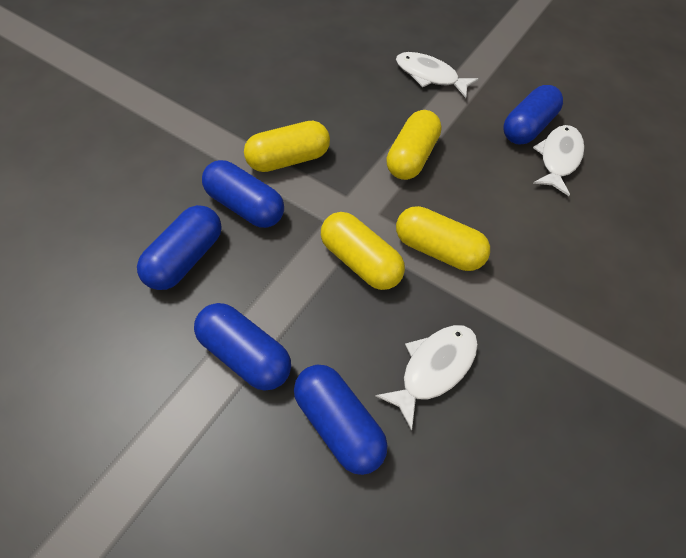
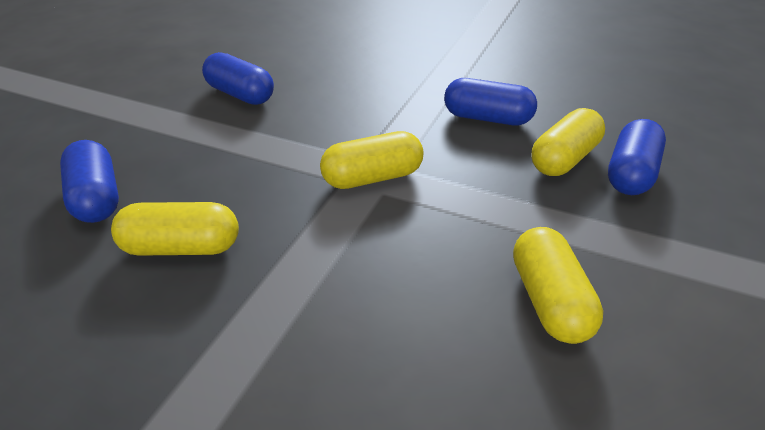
blue capsule: 5 -> 4
white fish: 3 -> 0

